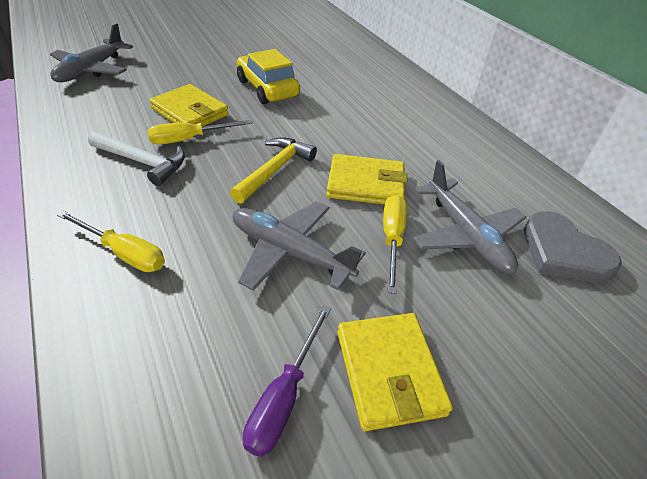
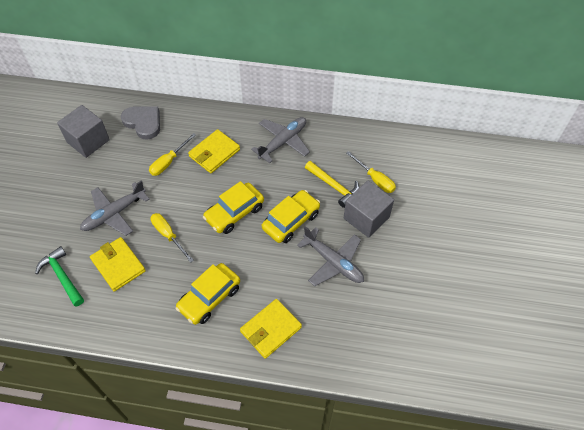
green hammer: 0 -> 1
grey cube: 0 -> 2
purple screwdriver: 1 -> 0
white hammer: 1 -> 0
yellow car: 1 -> 3

